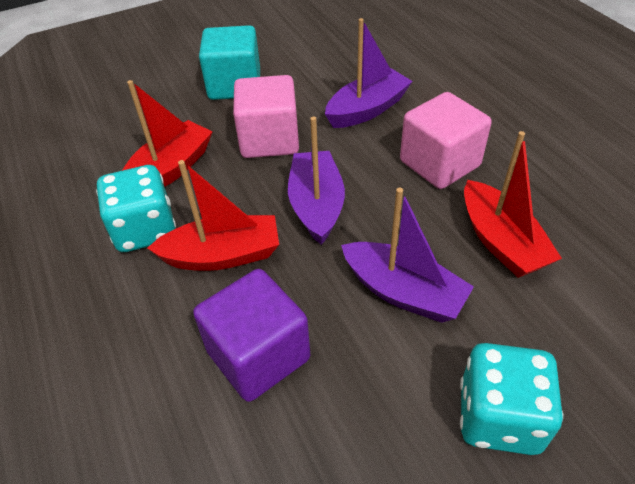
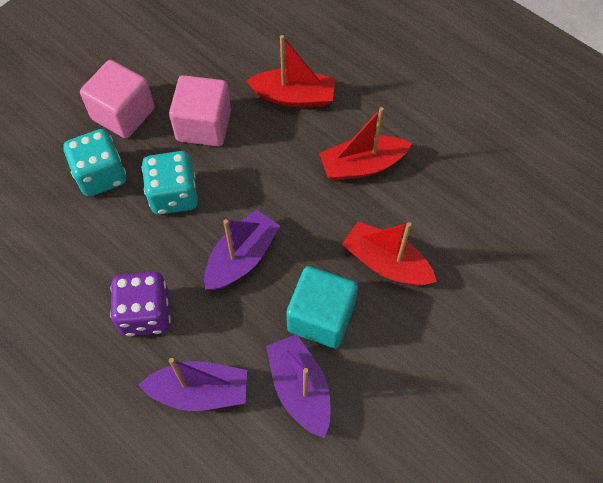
purple cube: 1 -> 0
purple dice: 0 -> 1

